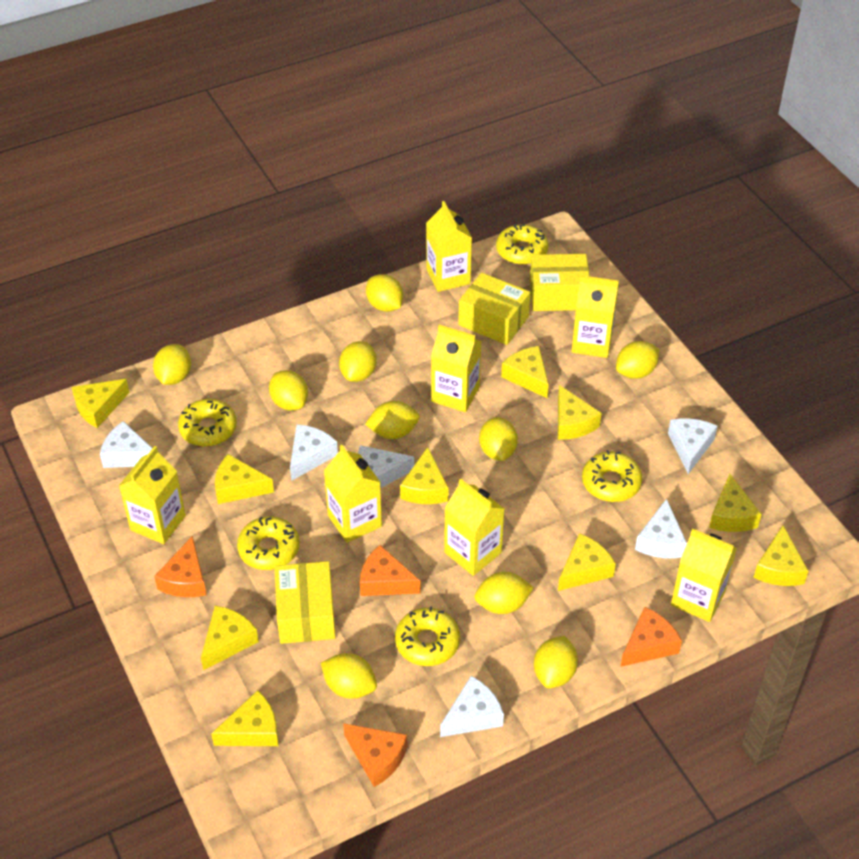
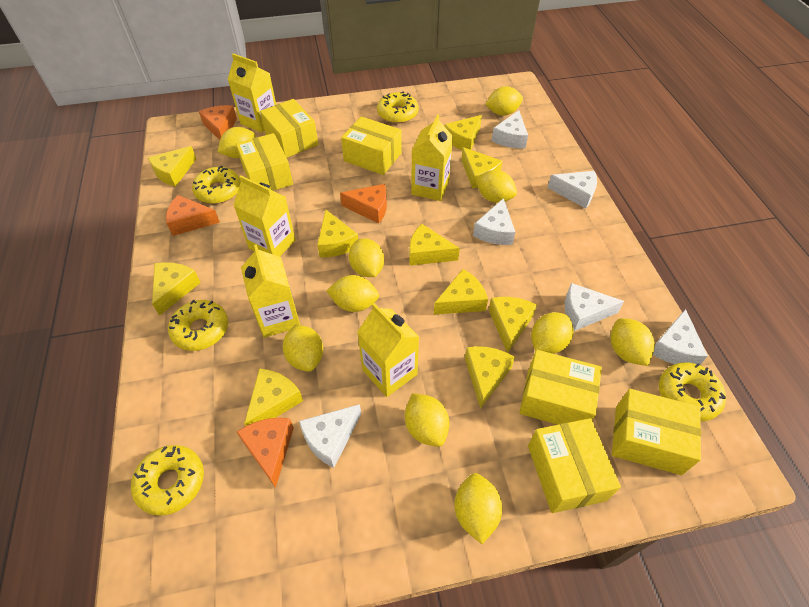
yellow box: 3 -> 6
yellow carton: 7 -> 5

